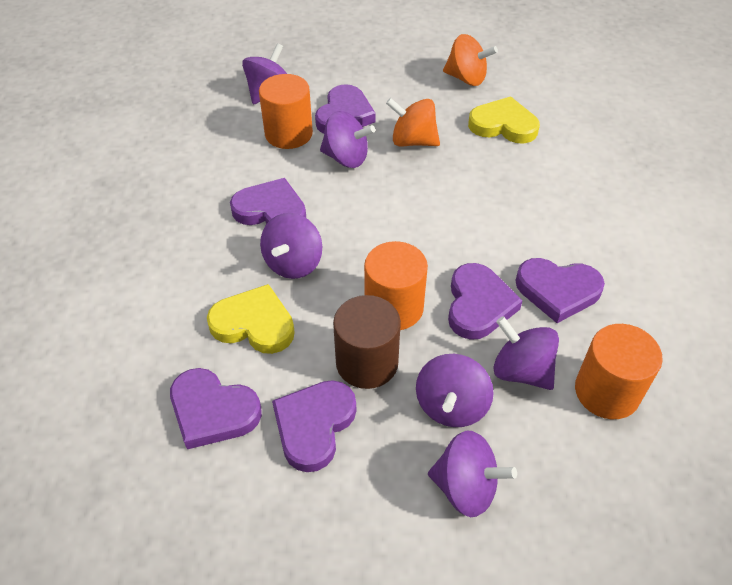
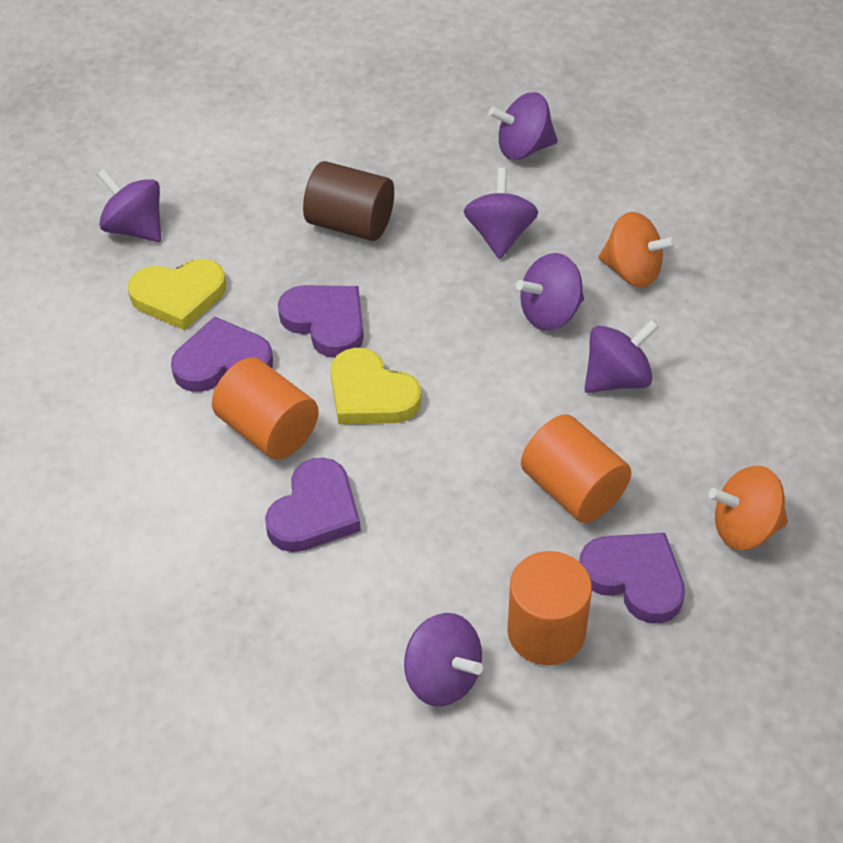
purple heart: 6 -> 4

